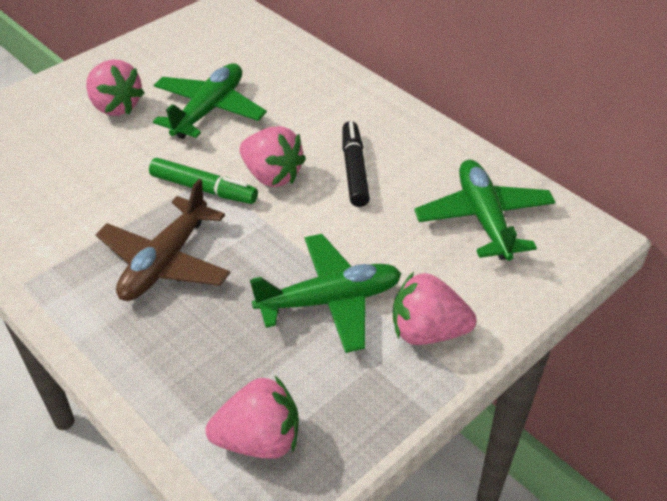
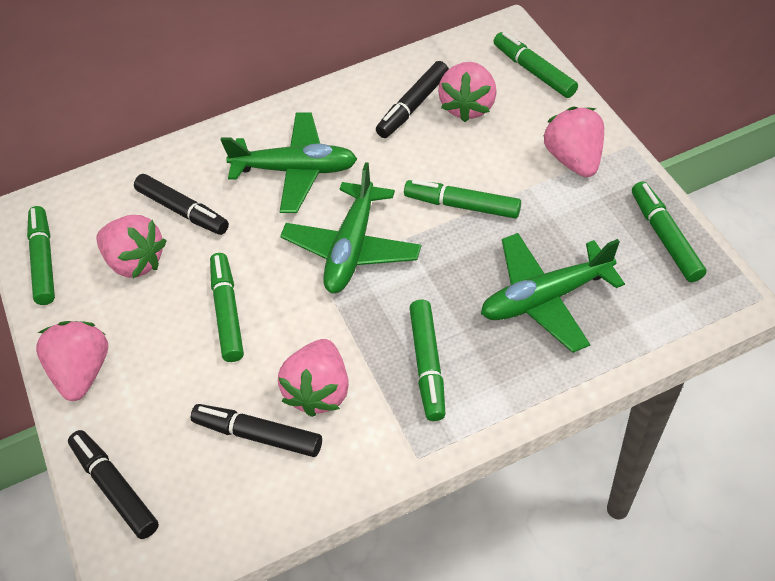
black marker: 1 -> 4
brown plane: 1 -> 0
green marker: 1 -> 6
pink strawberry: 4 -> 5

